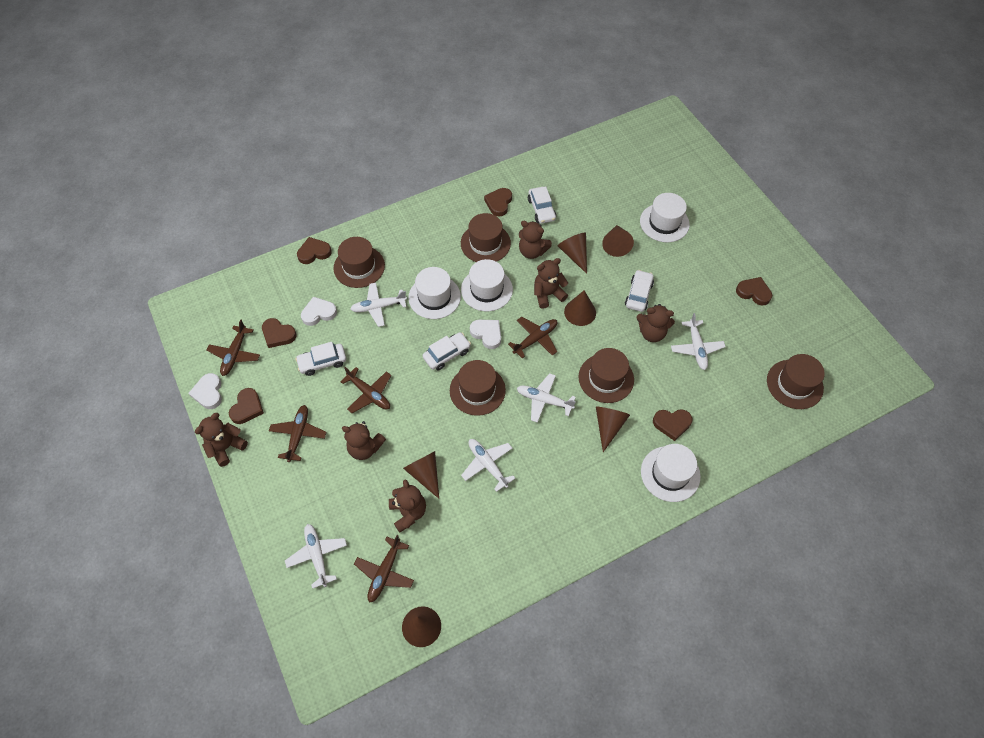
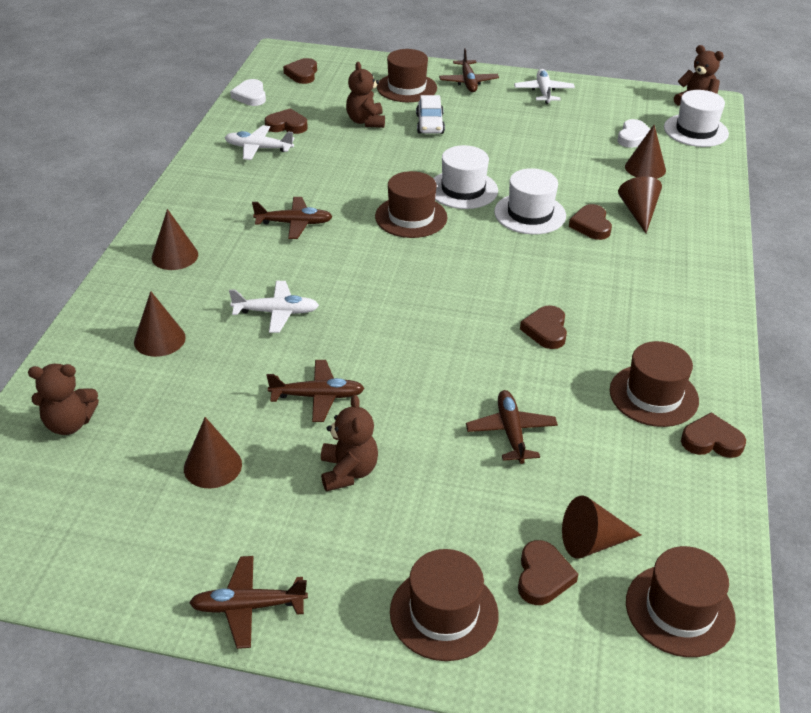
brown teddy bear: 6 -> 4
white car: 4 -> 1
white hat: 4 -> 3
white heart: 3 -> 2
white plane: 5 -> 3

